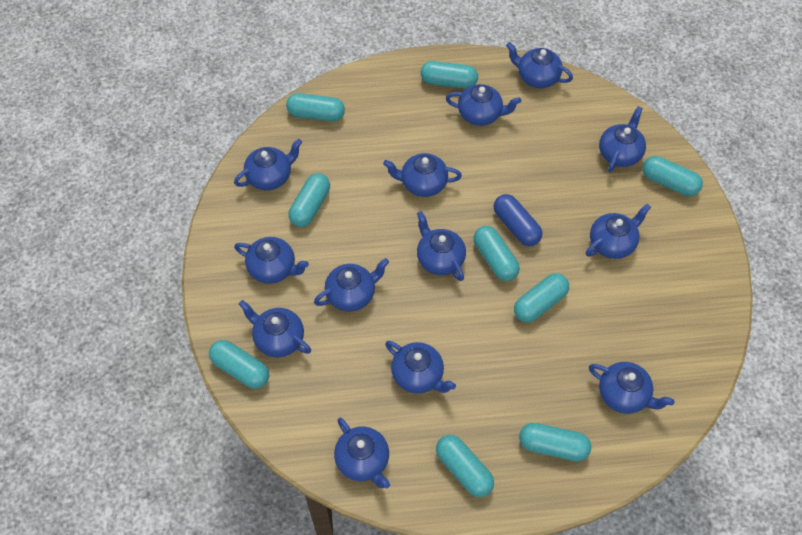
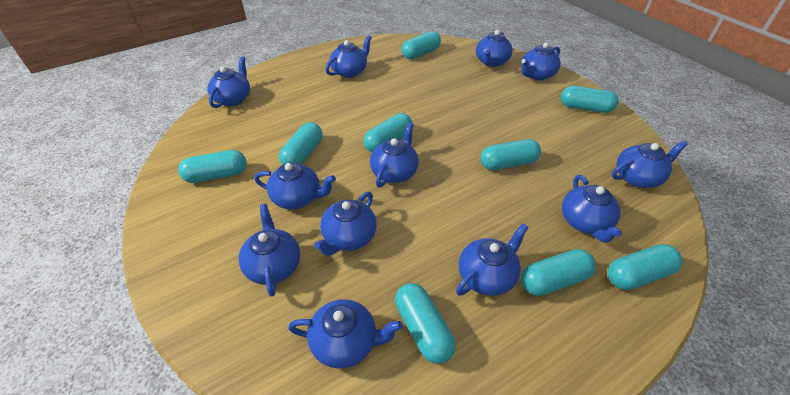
blue capsule: 1 -> 0
blue teapot: 13 -> 12

